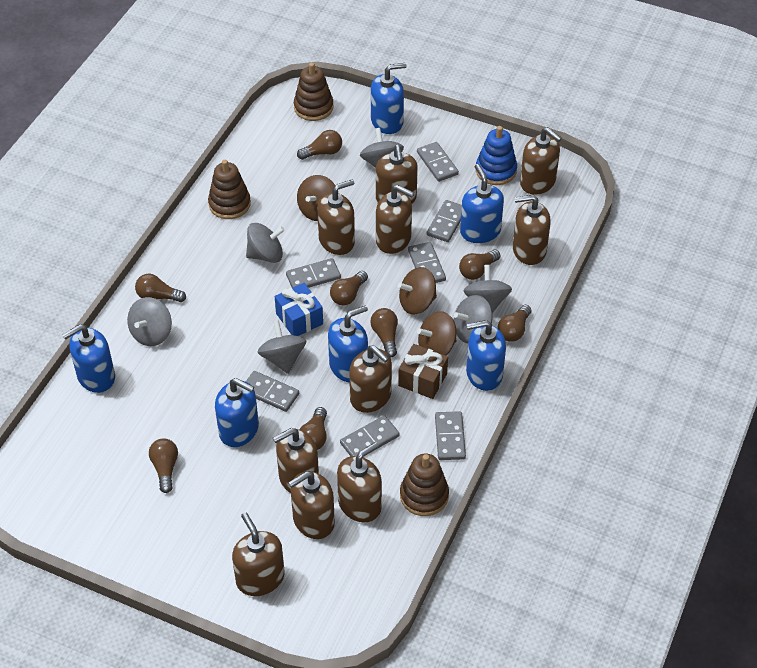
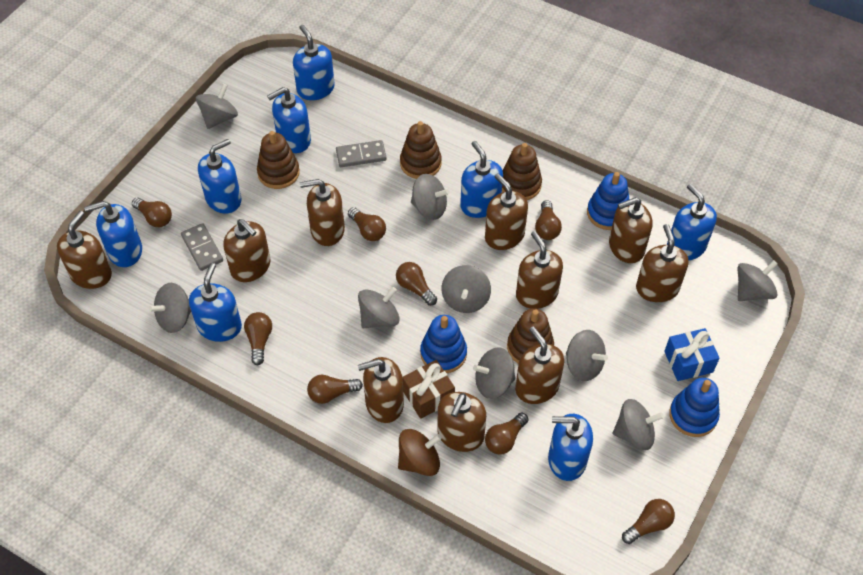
blue soap dispenser: 6 -> 8
blue stacking toy: 1 -> 3
brown spinning top: 3 -> 1
brown stacking toy: 3 -> 4
grey domino: 7 -> 2
grey spinning top: 6 -> 9

